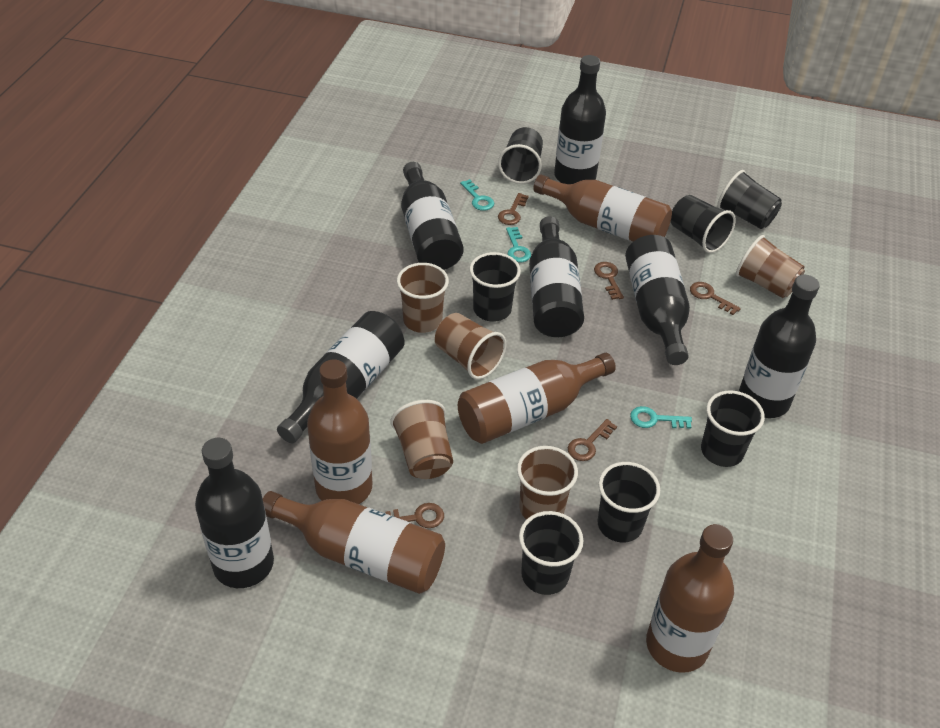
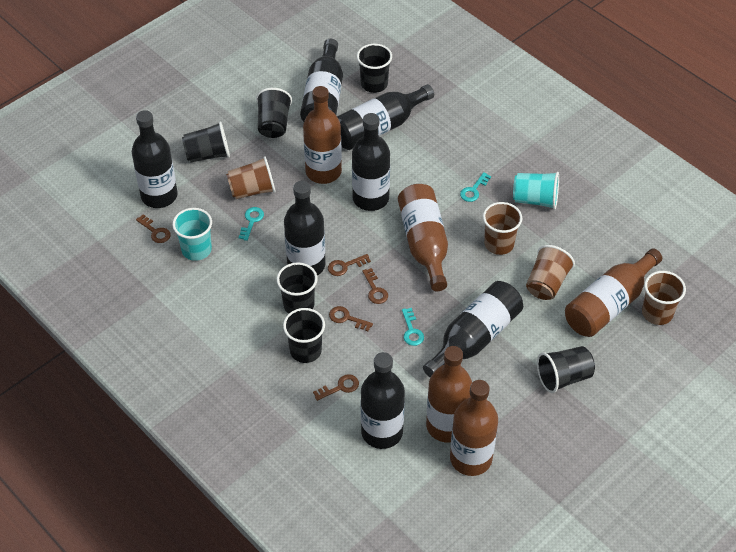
black cup: 7 -> 6
brown cup: 5 -> 4
turquoise cup: 0 -> 2

